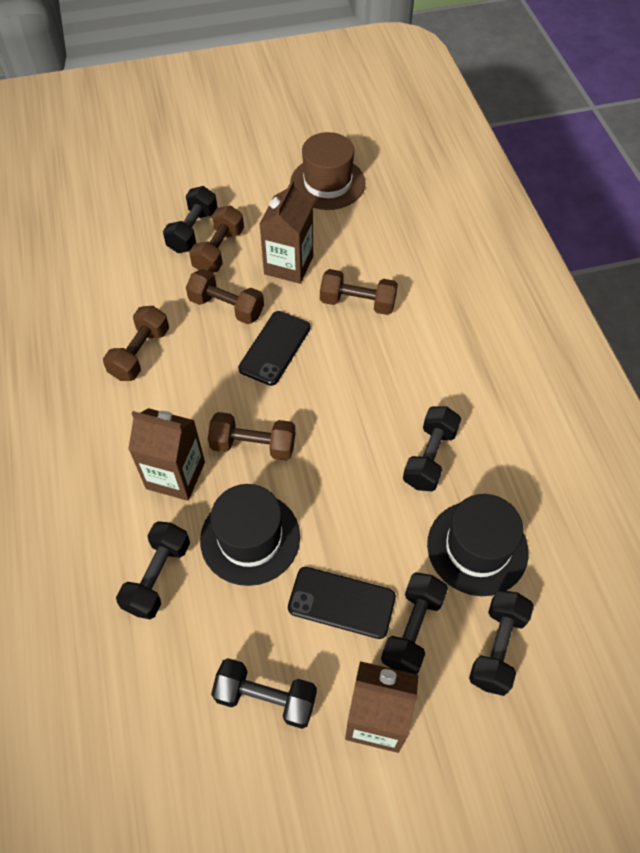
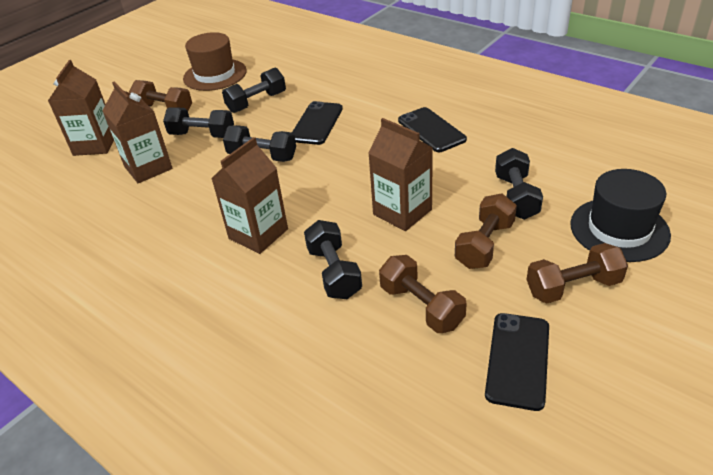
black dumbbell: 6 -> 5
black hat: 2 -> 1
black phone: 2 -> 3
brown carton: 3 -> 4
brown dumbbell: 5 -> 4

